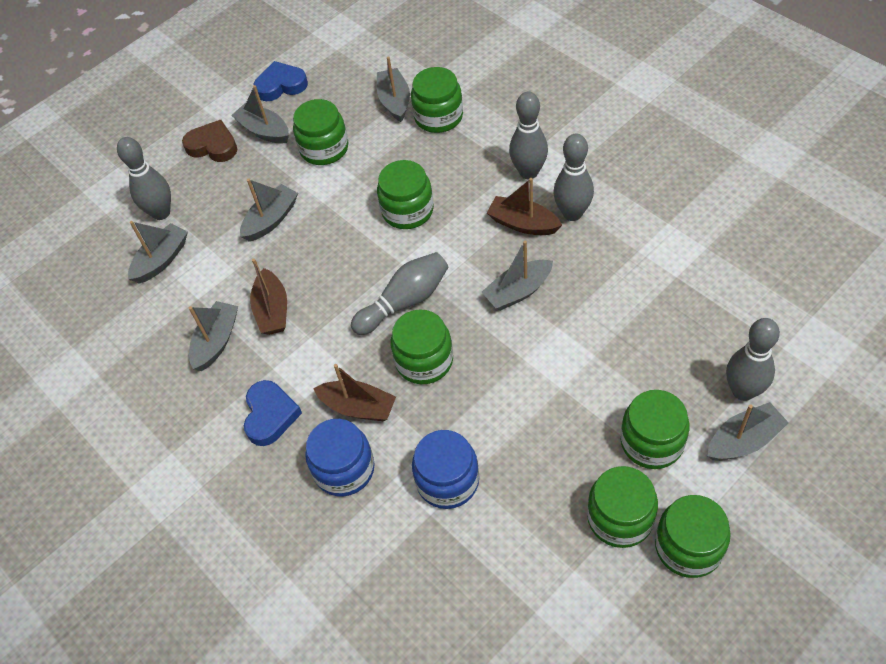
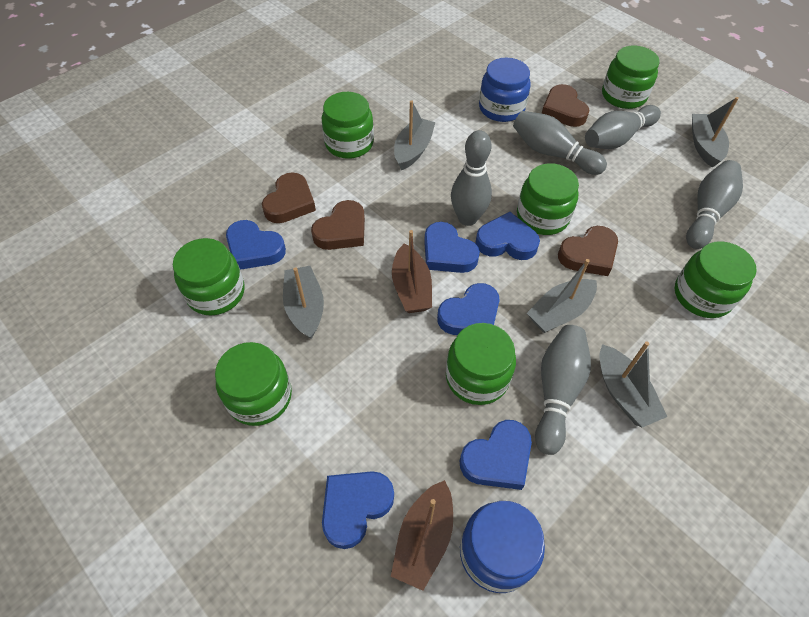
blue heart: 2 -> 6
brown boat: 3 -> 2
brown heart: 1 -> 4
grey boat: 7 -> 5

